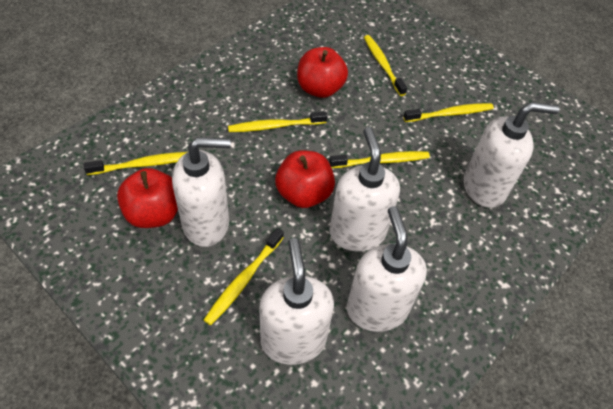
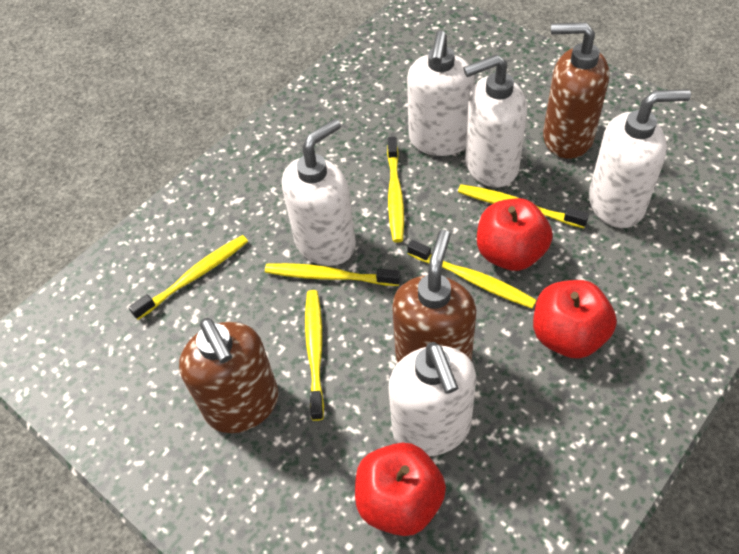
brown soap dispenser: 0 -> 3

